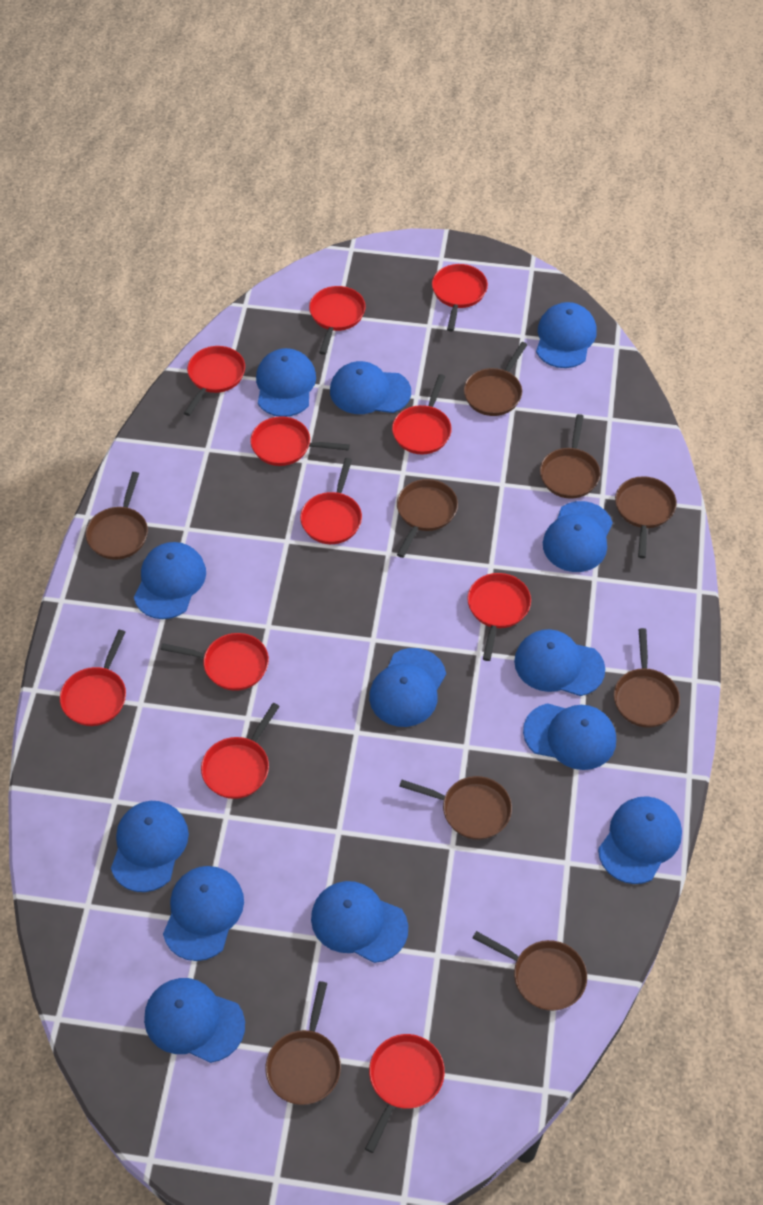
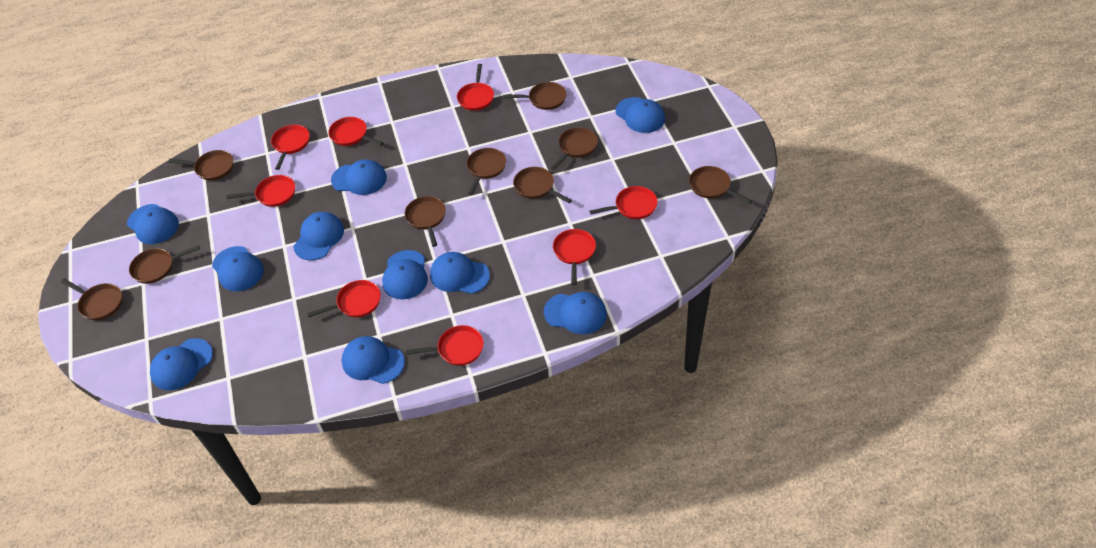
blue cap: 13 -> 10
red pan: 11 -> 8

